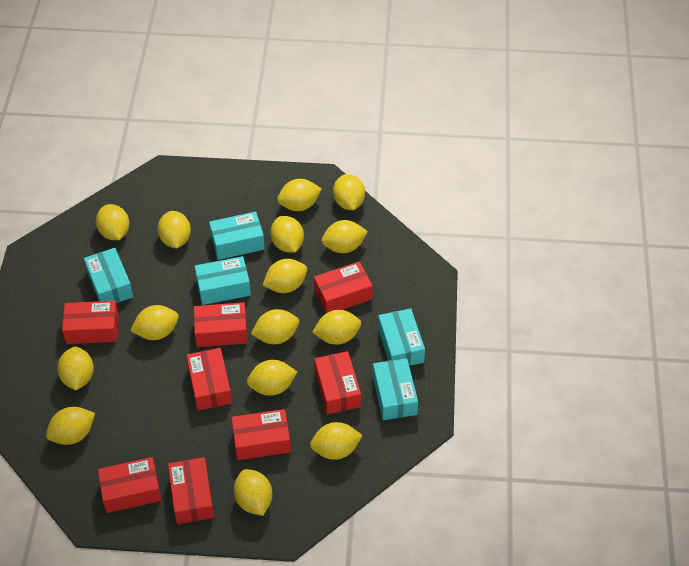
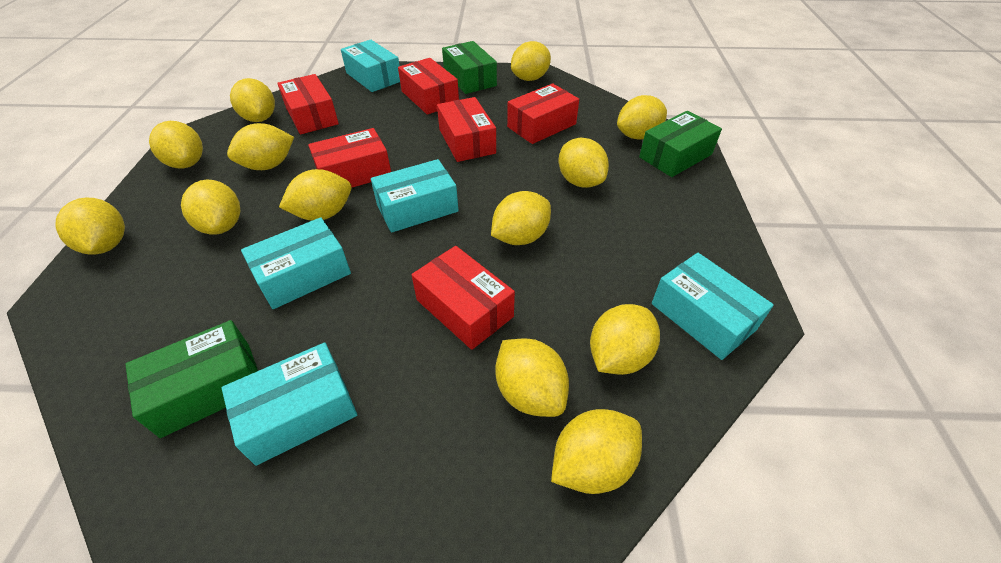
green box: 0 -> 3
red box: 8 -> 6
yellow lemon: 15 -> 13

